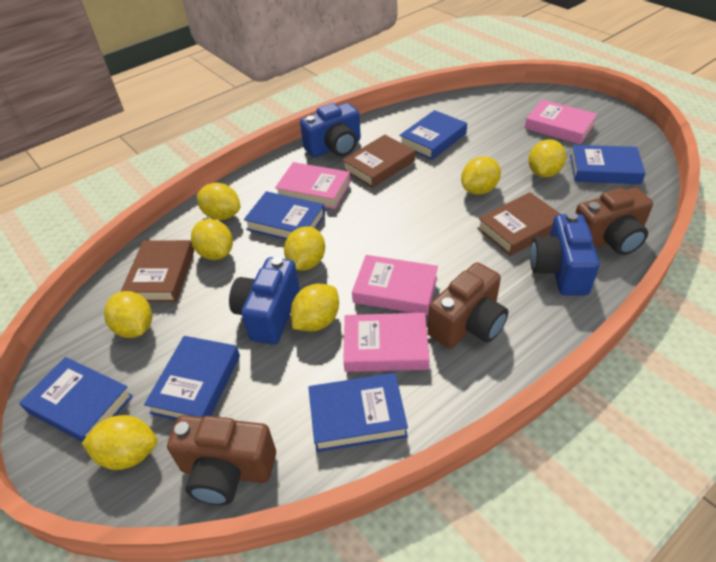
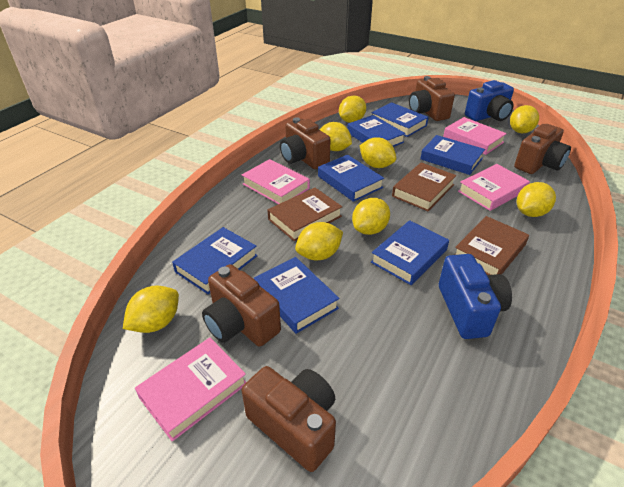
blue book: 6 -> 7
blue camera: 3 -> 2
brown camera: 3 -> 5

